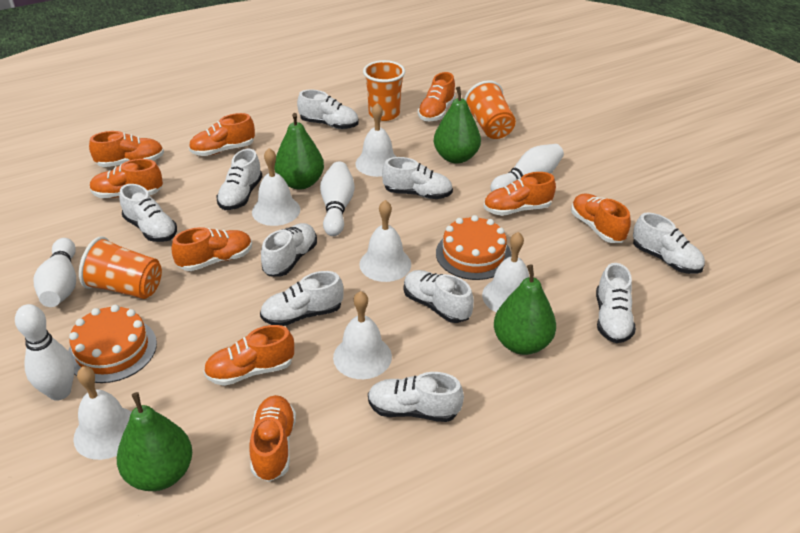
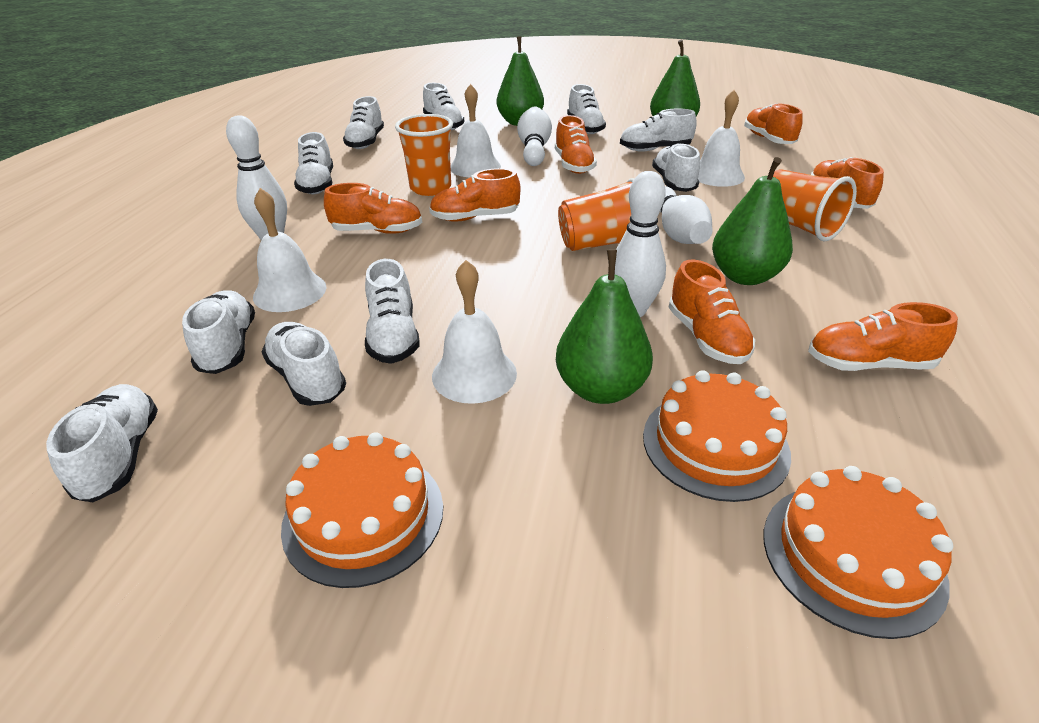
orange cake: 2 -> 3
orange shoe: 9 -> 7
white bell: 6 -> 4

